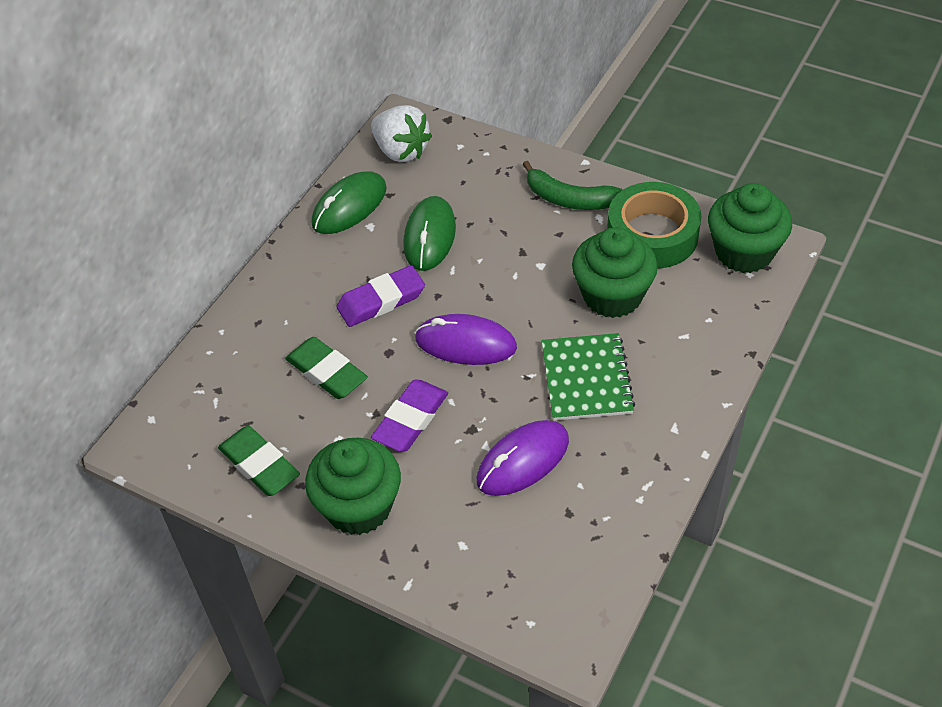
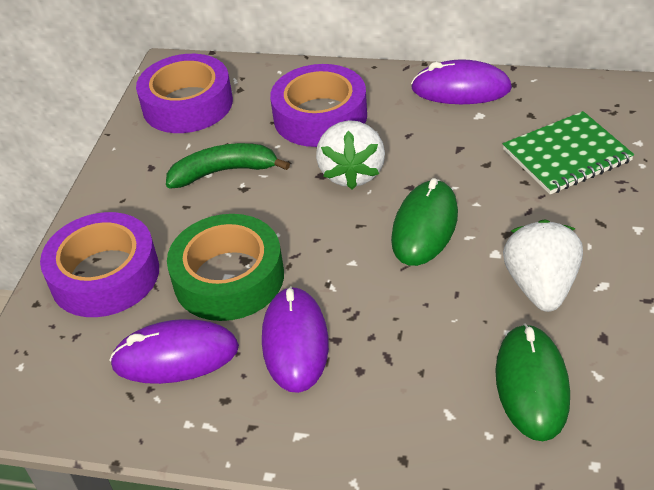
green cupcake: 3 -> 0
green eraser: 2 -> 0
purple eraser: 2 -> 0
purple mouse: 2 -> 3
purple tape: 0 -> 3
white strawberry: 1 -> 2

